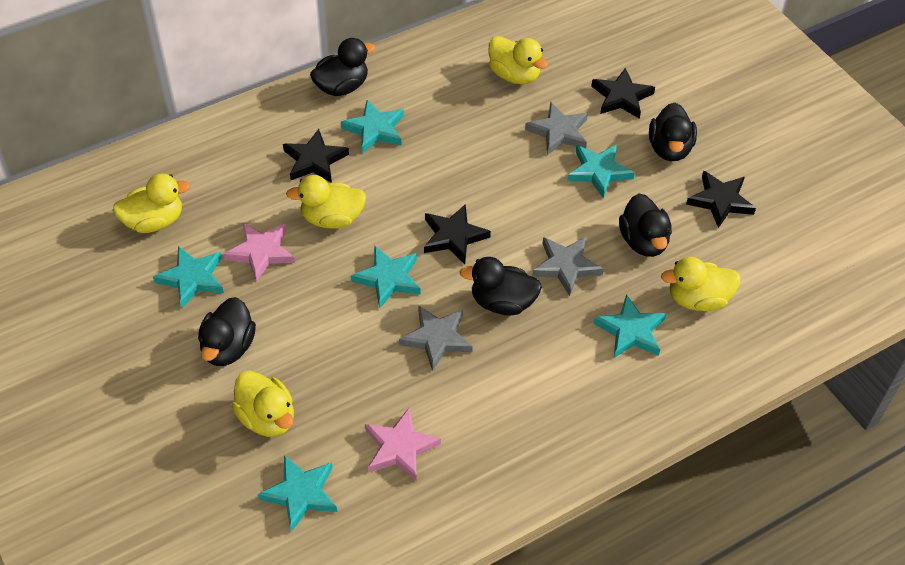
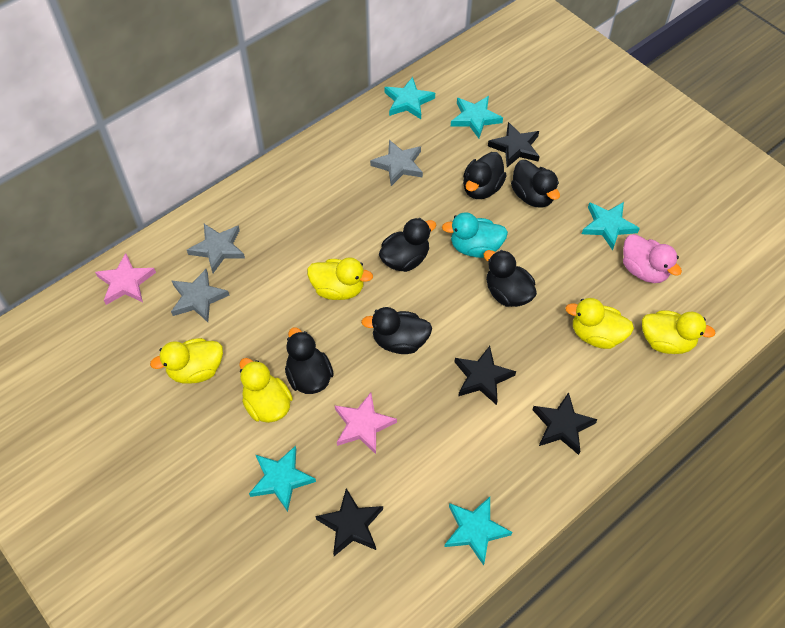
black duck: 5 -> 6
pink duck: 0 -> 1
turquoise duck: 0 -> 1
turquoise star: 6 -> 5

